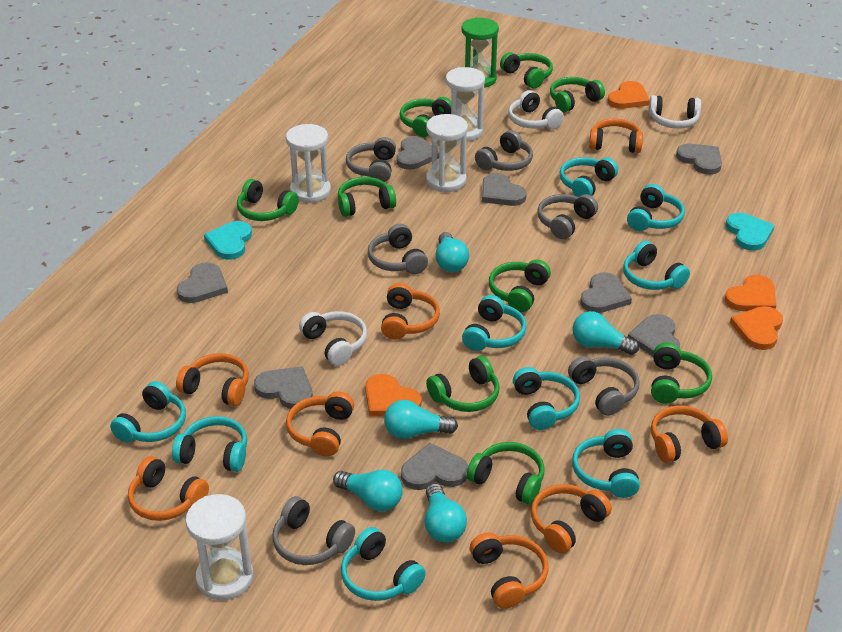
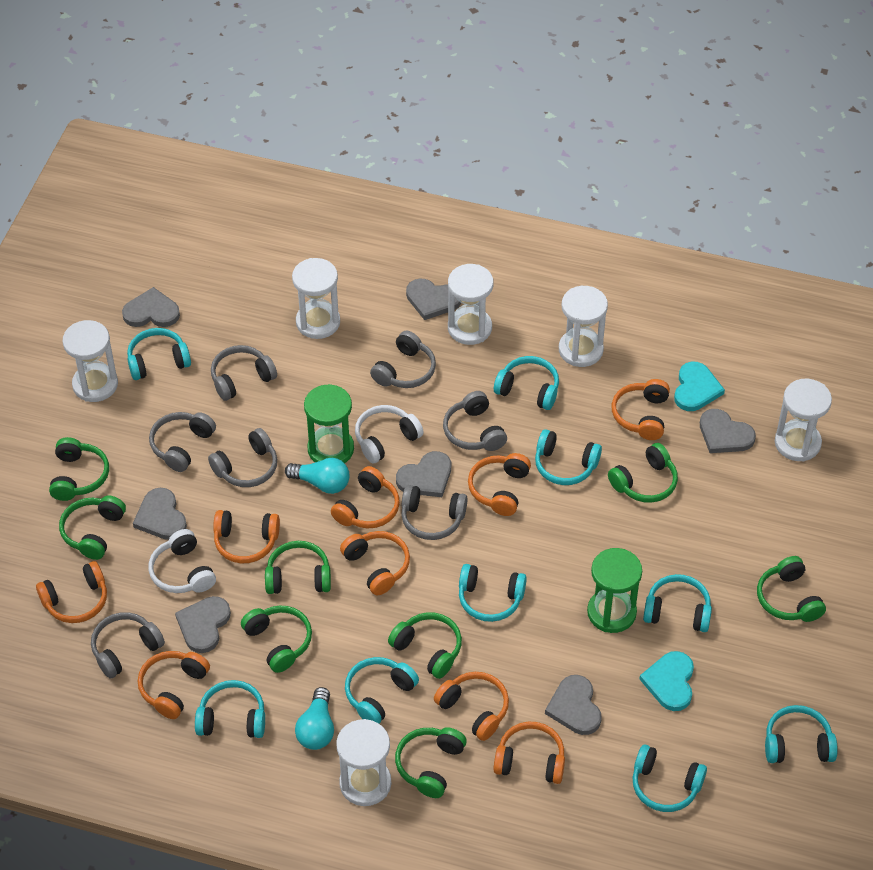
green headphones: 9 -> 8
green hourglass: 1 -> 2
grey headphones: 6 -> 7
grey heart: 8 -> 7
orange headphones: 8 -> 9
orange heart: 4 -> 0
turquoise light bulb: 5 -> 2
white headphones: 3 -> 2
white hourglass: 4 -> 6

